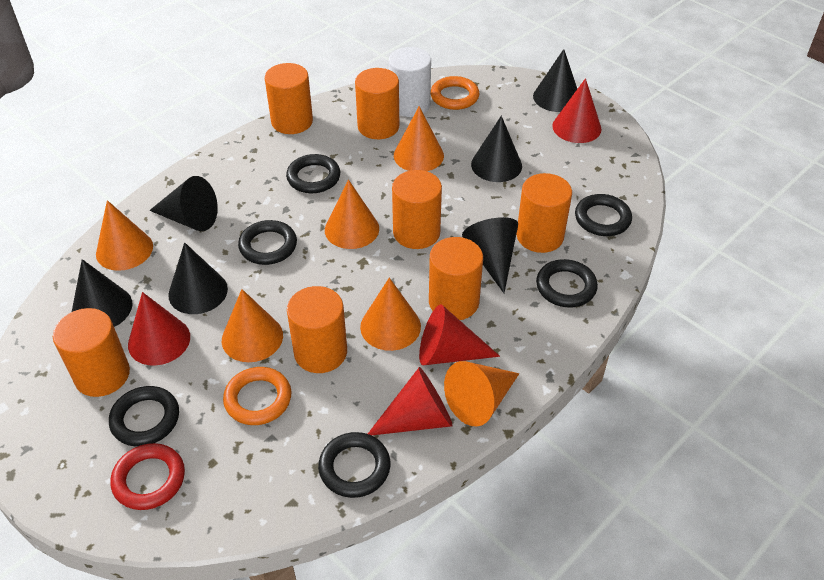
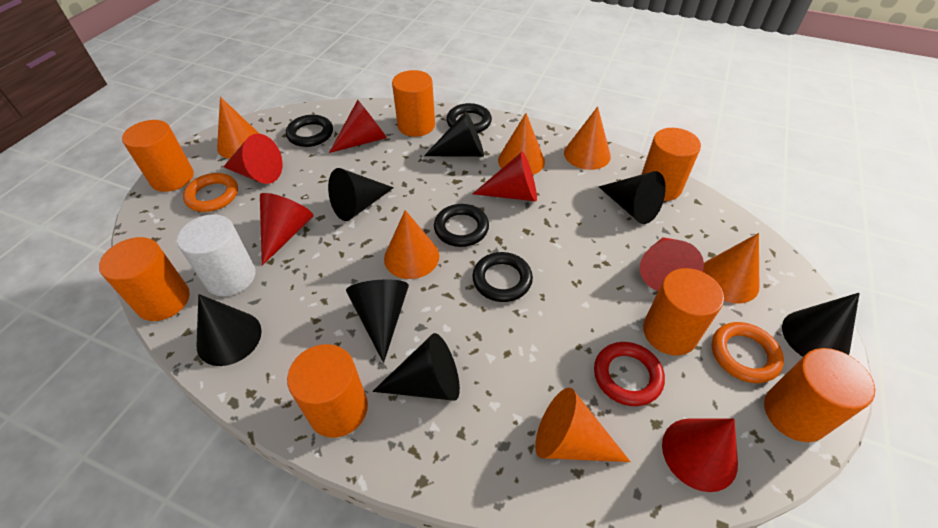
black cone: 6 -> 7
black ring: 6 -> 4
red cone: 4 -> 6

